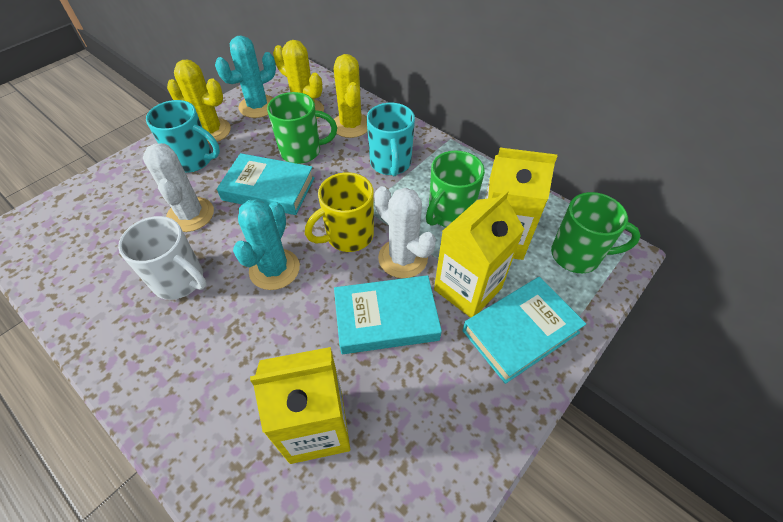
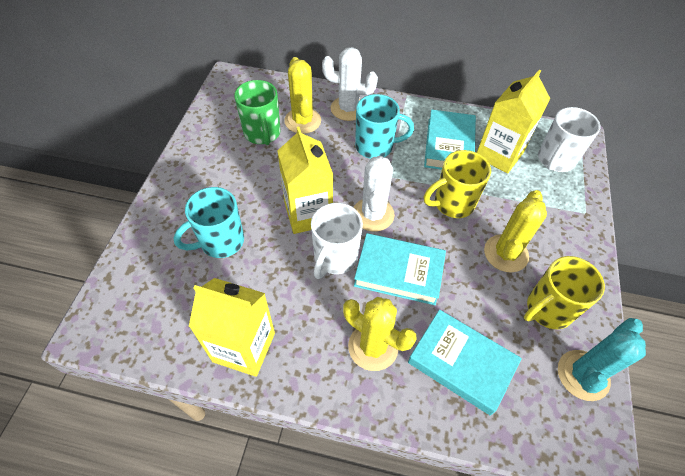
green mug: 3 -> 1
turquoise cactus: 2 -> 1
white mug: 1 -> 2
yellow mug: 1 -> 2

